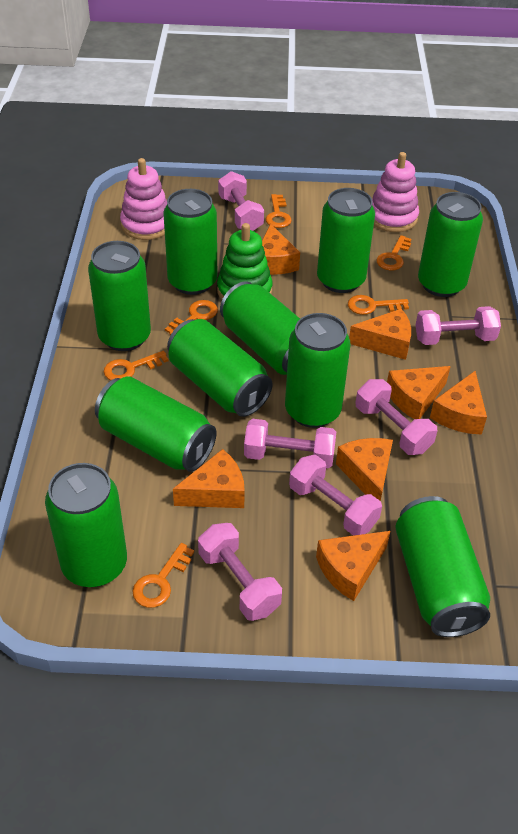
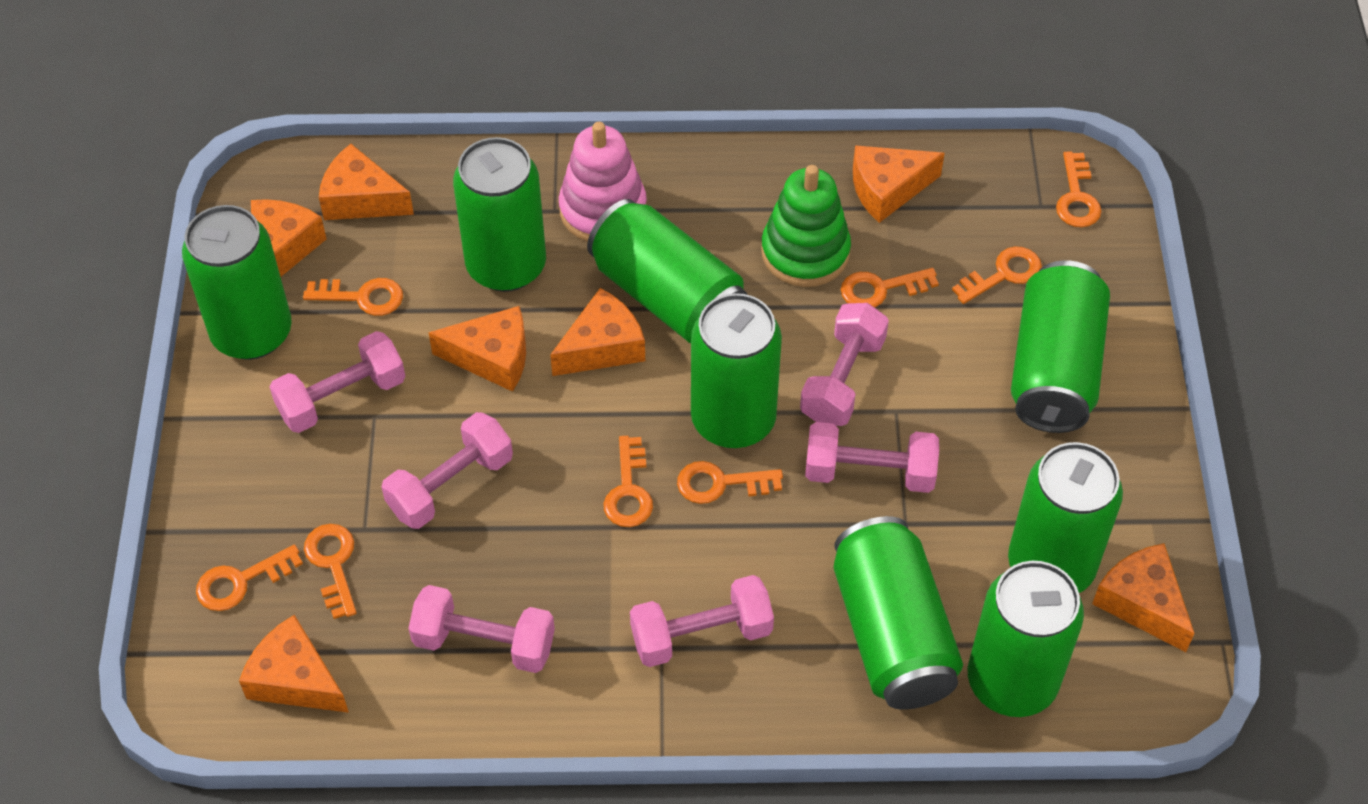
green can: 10 -> 8
orange key: 6 -> 8
pink stacking toy: 2 -> 1

